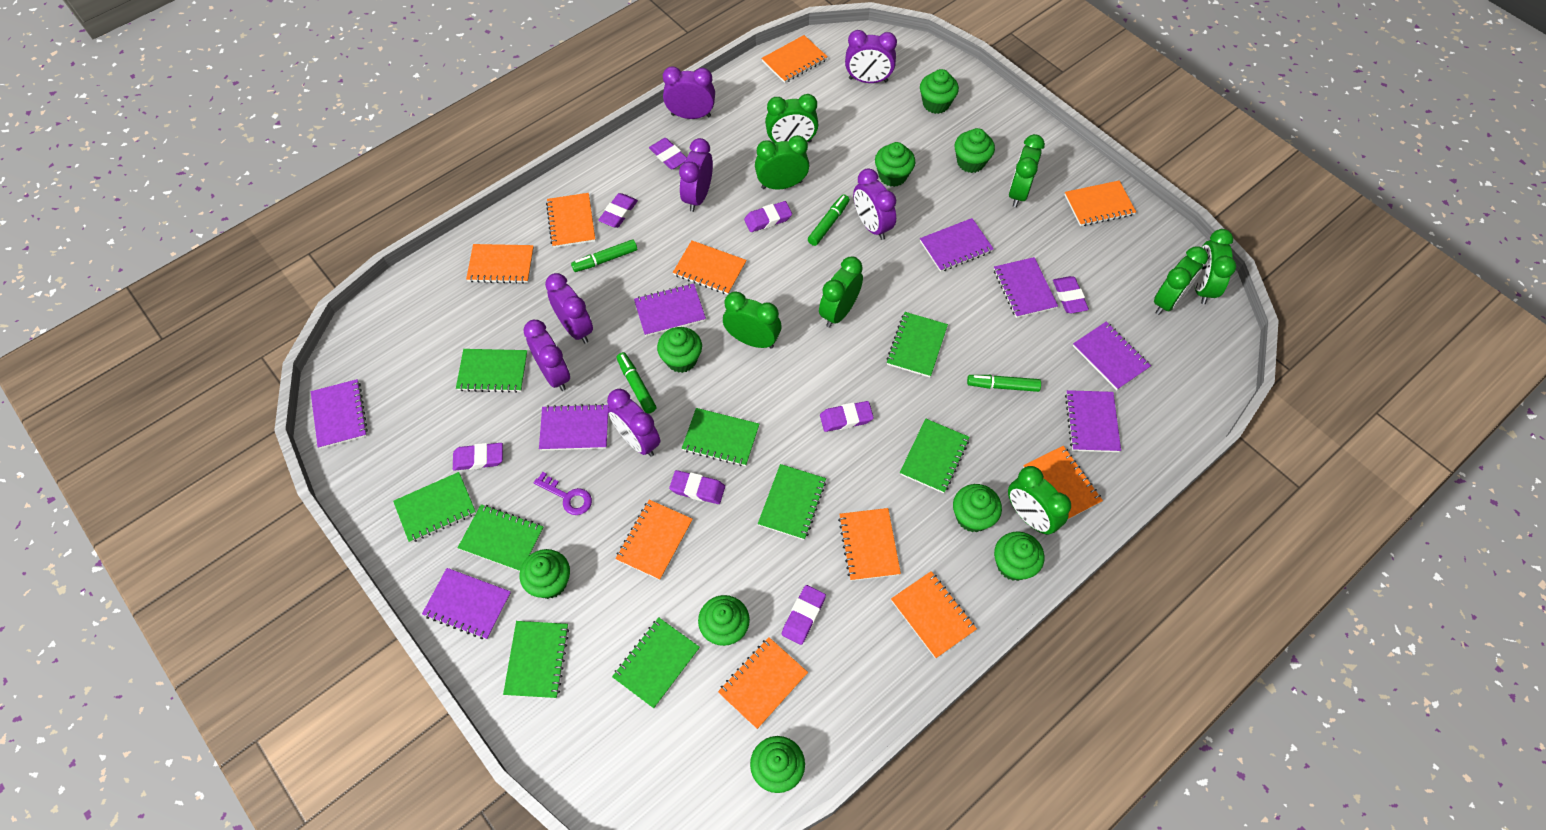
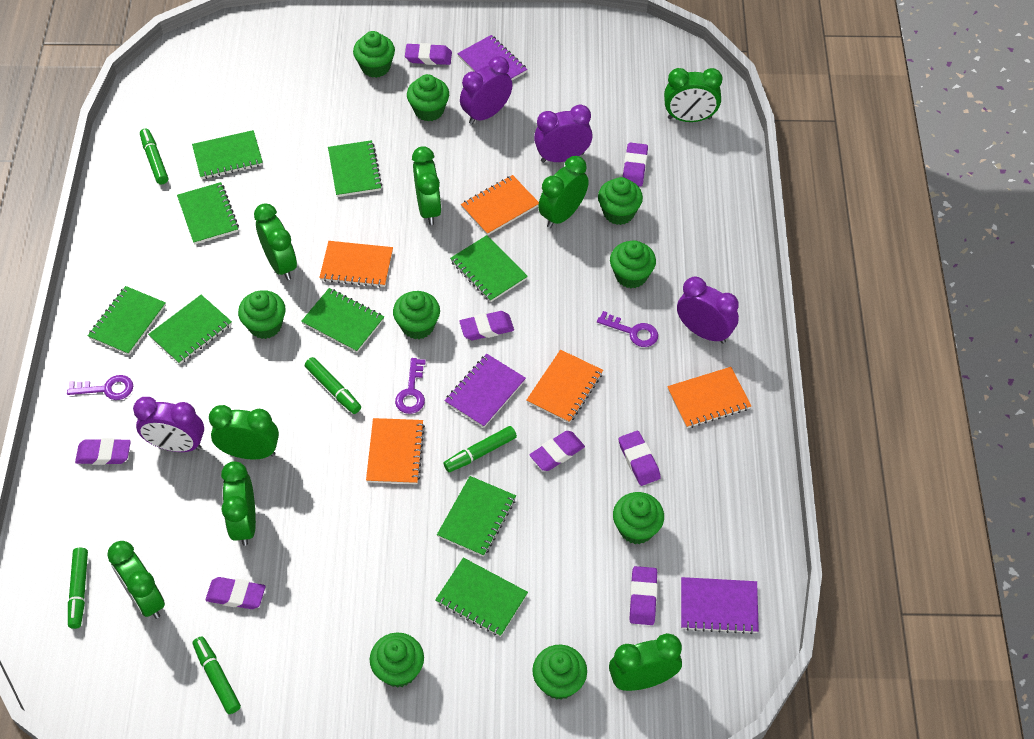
green marker: 4 -> 5
orange notebook: 10 -> 5
purple clock: 7 -> 4
purple key: 1 -> 3
purple notebook: 8 -> 3

